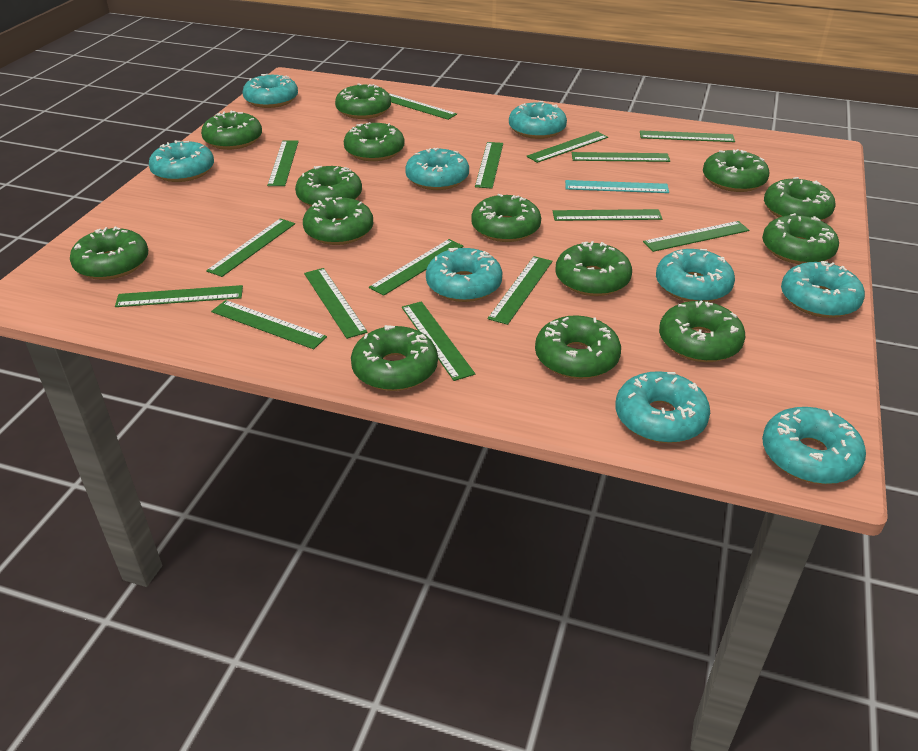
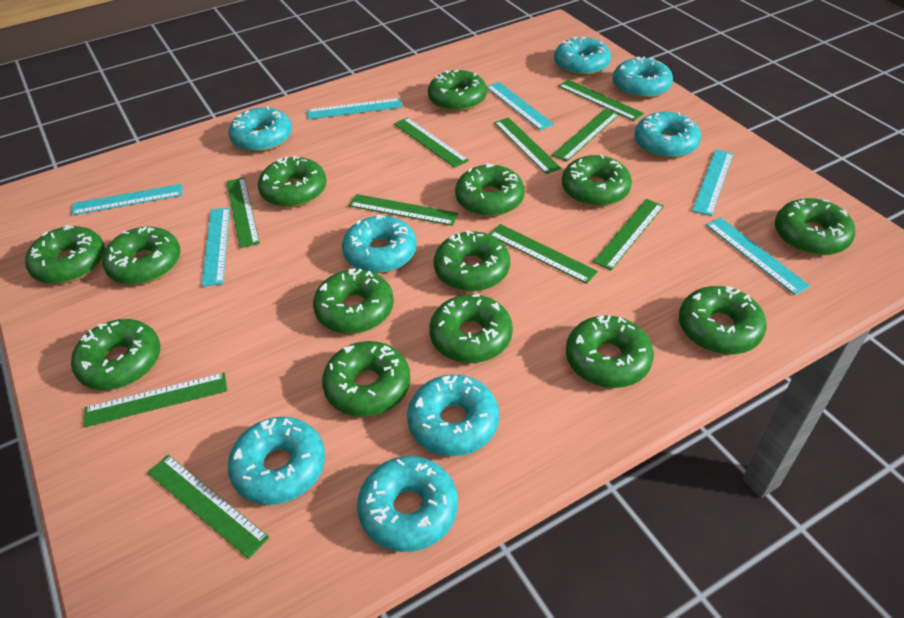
green ruler: 15 -> 10
turquoise donut: 9 -> 8
turquoise ruler: 1 -> 6

